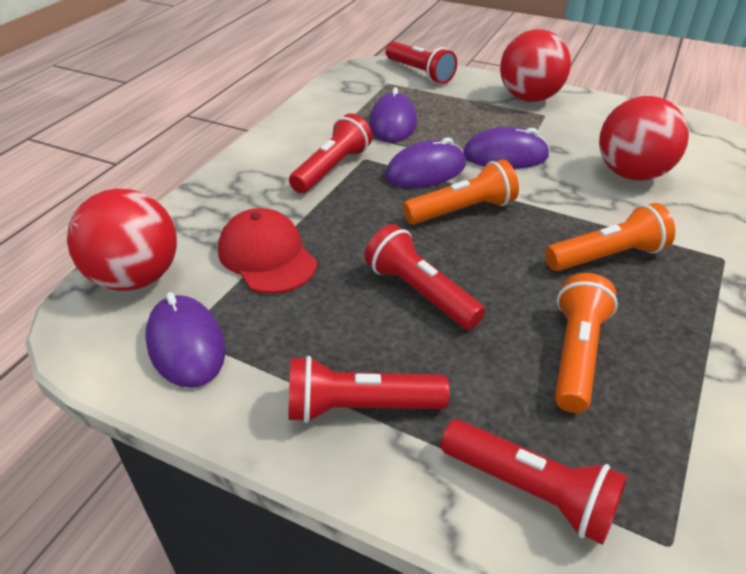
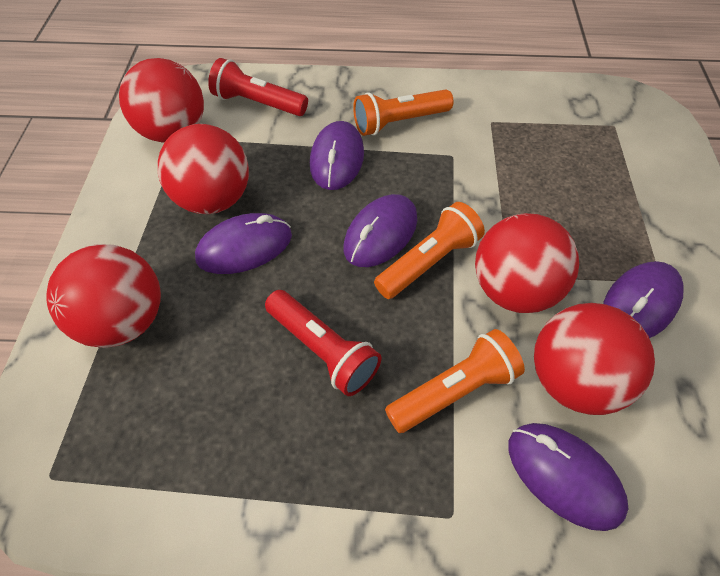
purple mouse: 4 -> 5
red ball: 3 -> 5
red cap: 1 -> 0
red flashlight: 5 -> 2

